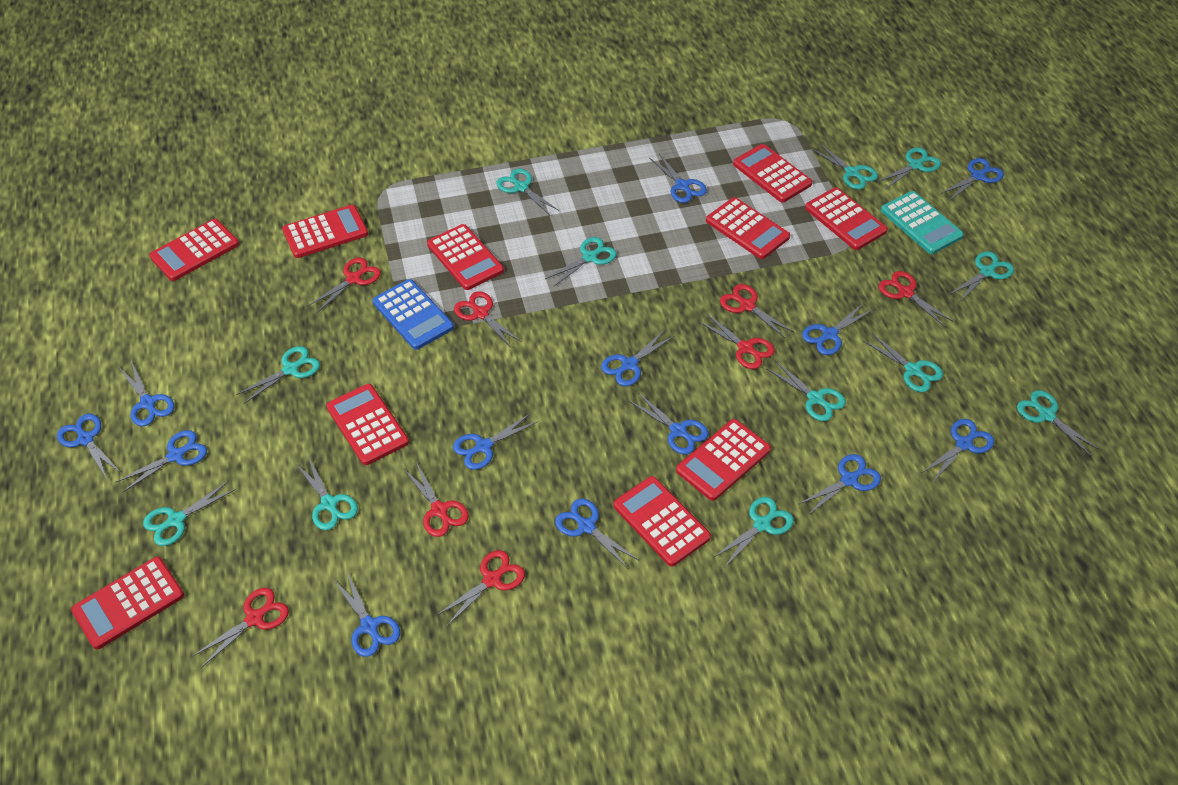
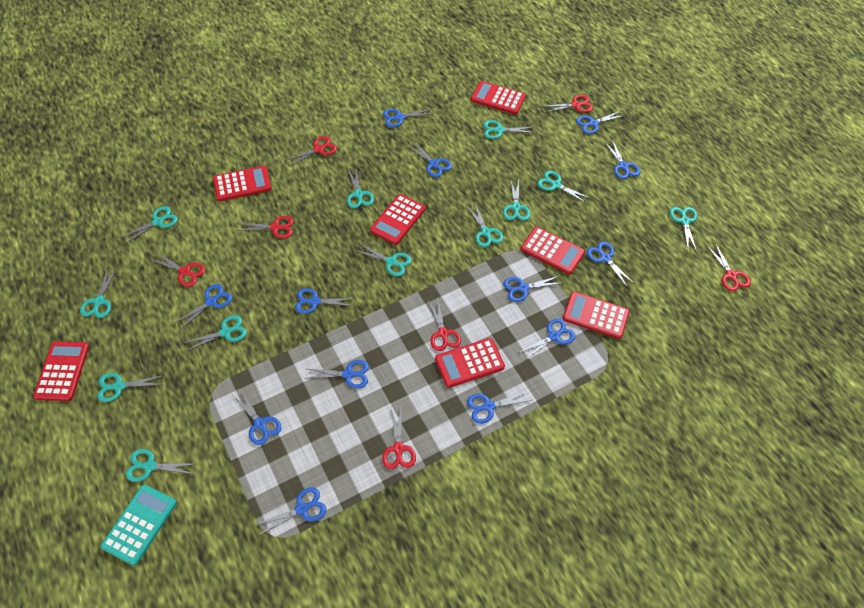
blue calculator: 1 -> 0
red calculator: 10 -> 7
red scissors: 8 -> 7

